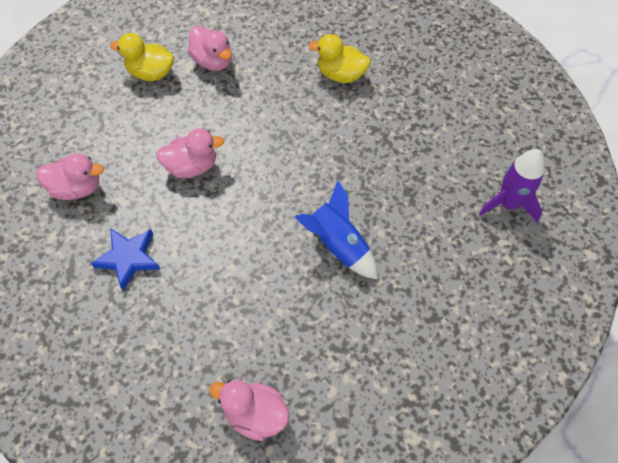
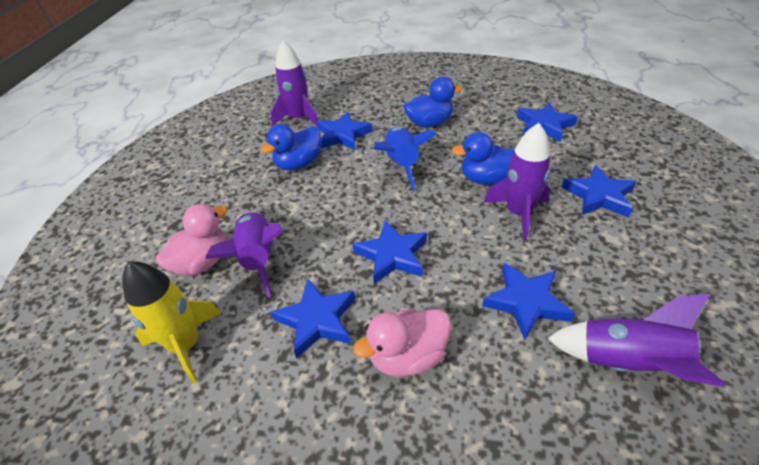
blue duck: 0 -> 3
blue star: 1 -> 6
pink duck: 4 -> 2
purple rocket: 1 -> 4
yellow duck: 2 -> 0
yellow rocket: 0 -> 1

